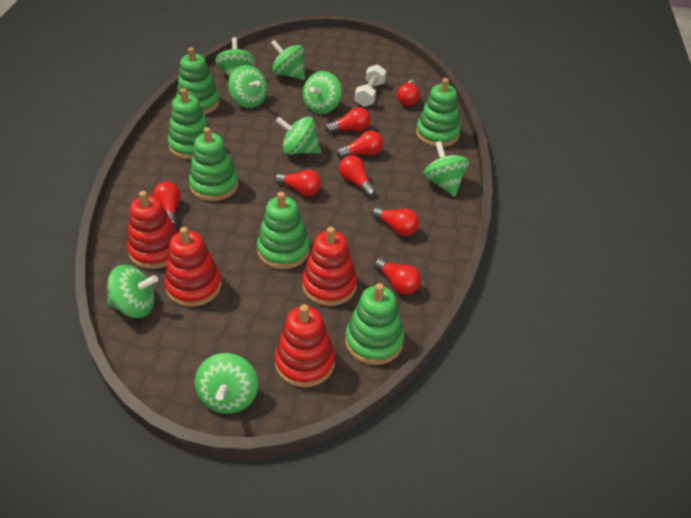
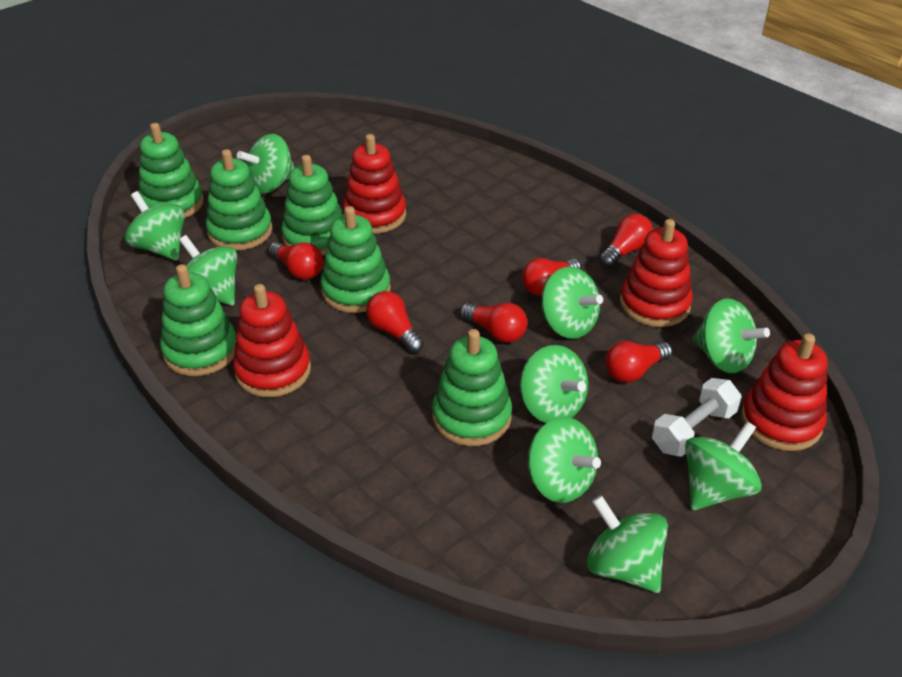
green spinning top: 8 -> 9
red light bulb: 8 -> 6

